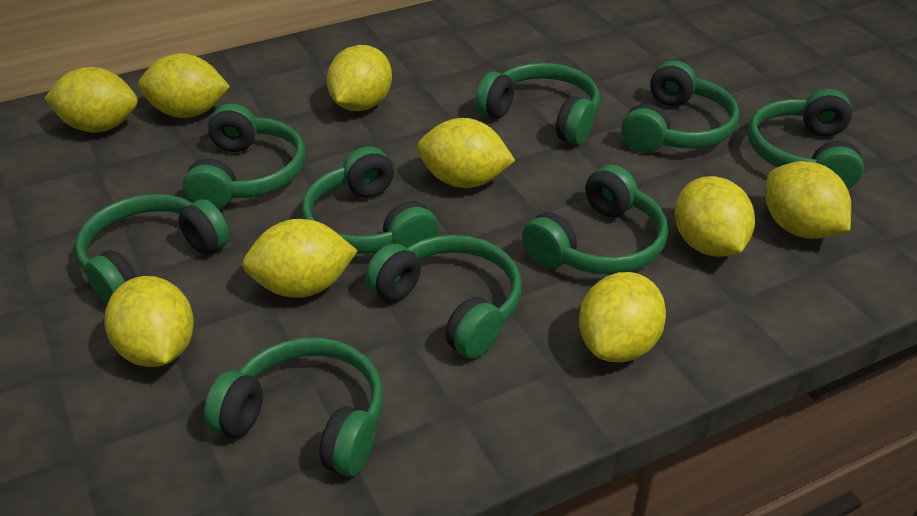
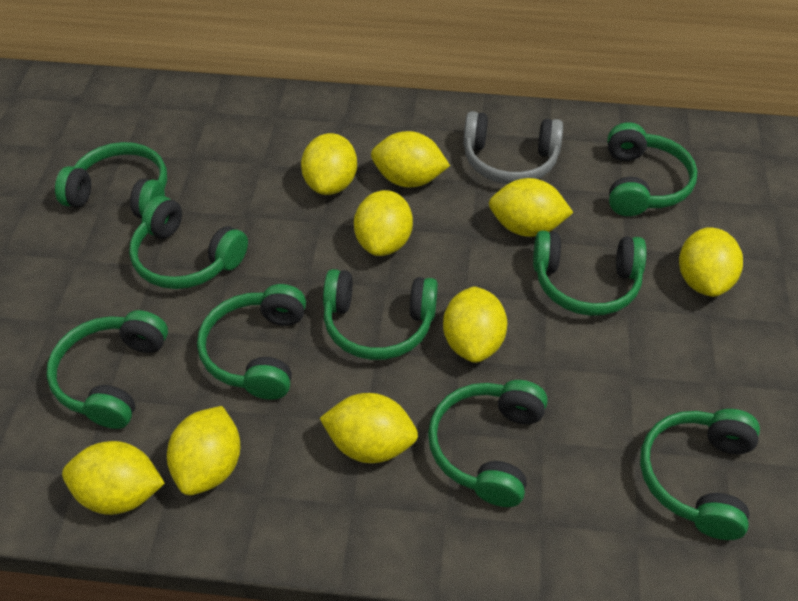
grey headphones: 0 -> 1

